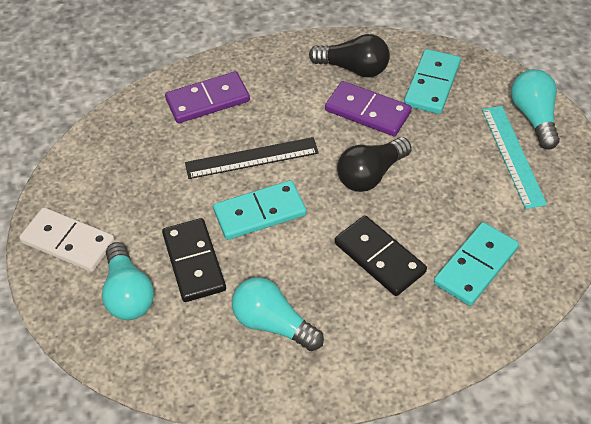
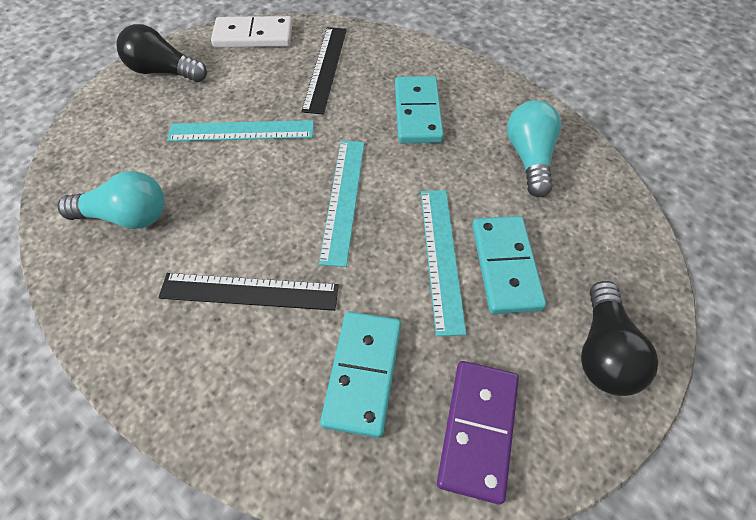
black domino: 2 -> 0
black ruler: 1 -> 2
purple domino: 2 -> 1
turquoise light bulb: 3 -> 2
turquoise ruler: 1 -> 3

